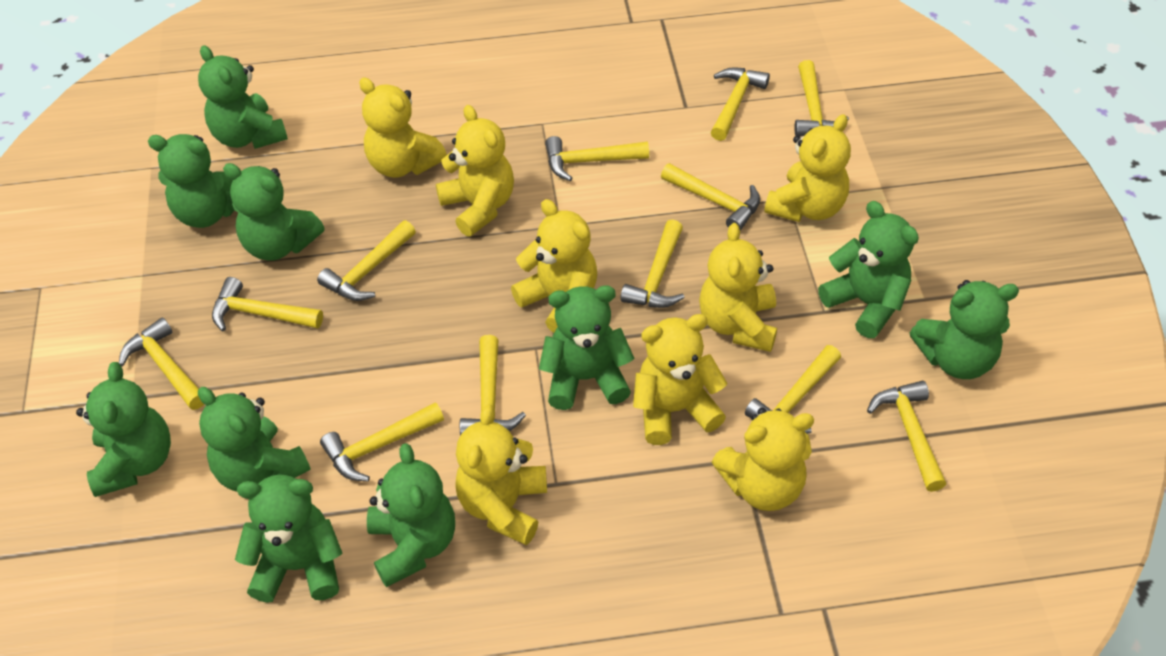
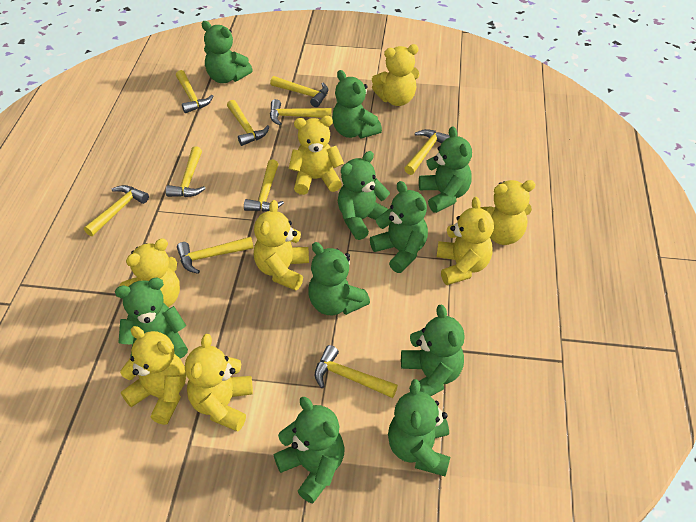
yellow hammer: 12 -> 10

